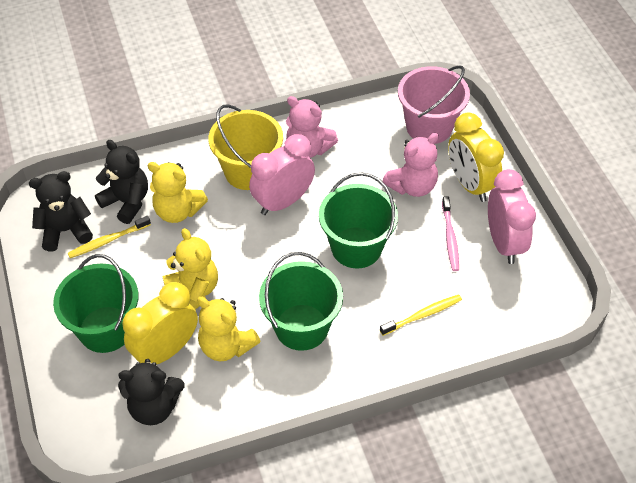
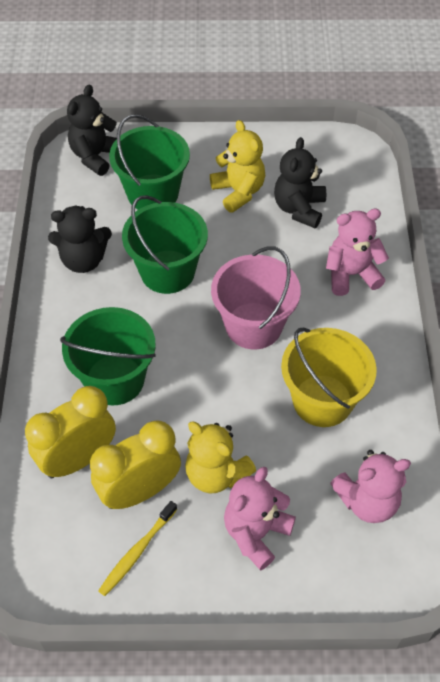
pink clock: 2 -> 0
pink teddy bear: 2 -> 3
pink toothbrush: 1 -> 0
yellow teddy bear: 3 -> 2
yellow toothbrush: 2 -> 1

